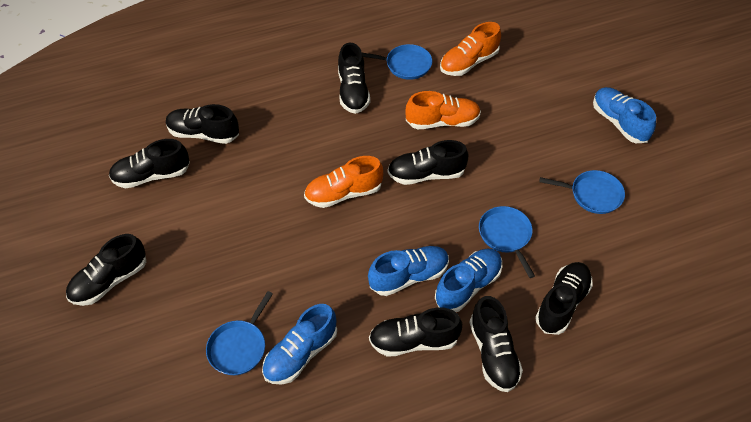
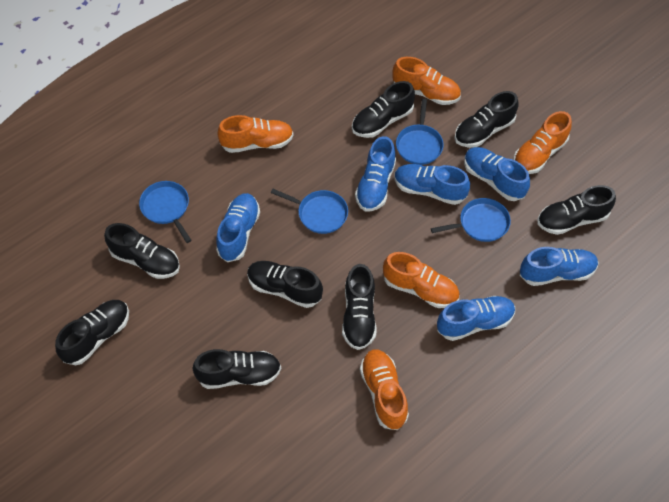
blue shoe: 4 -> 6
orange shoe: 3 -> 5

